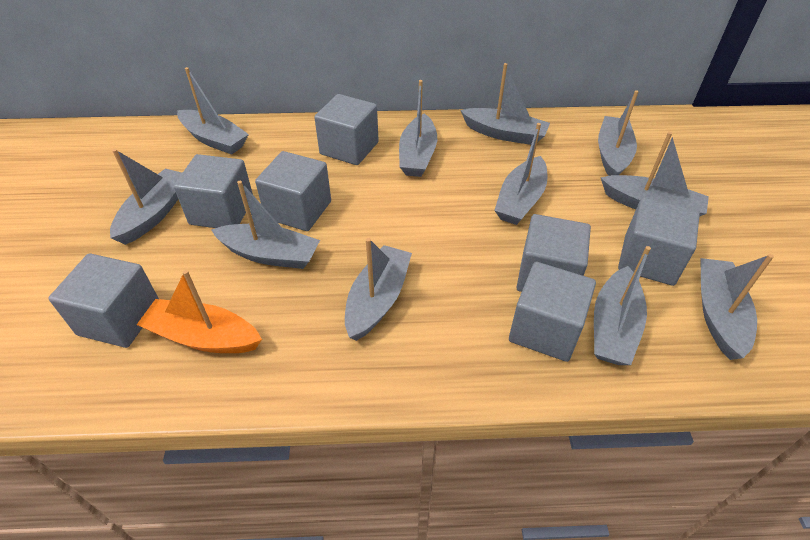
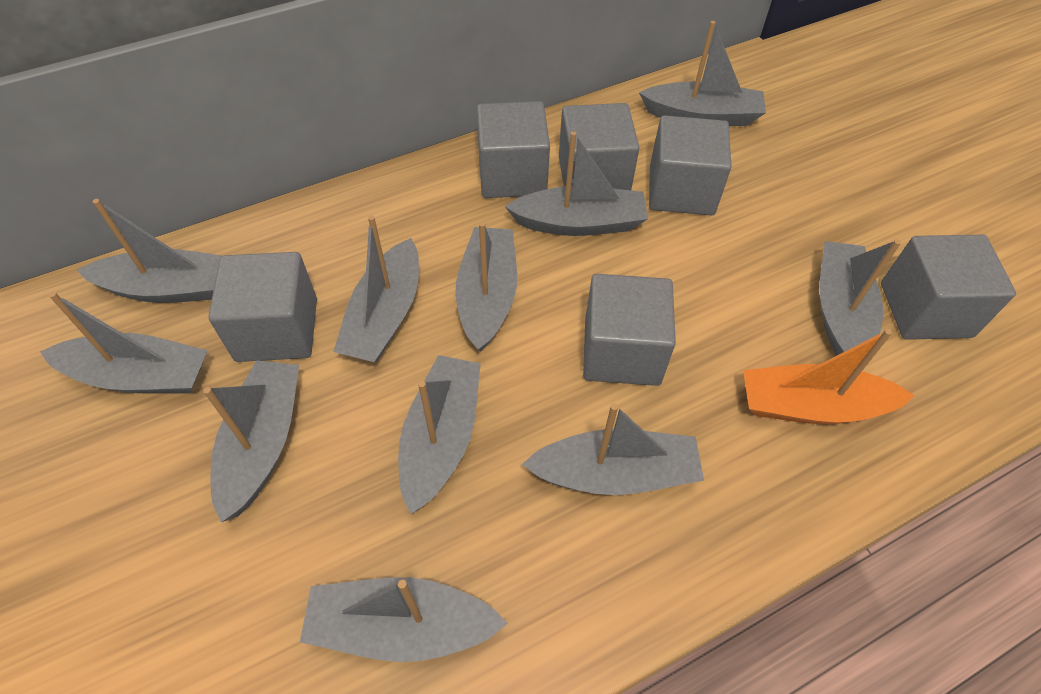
grey cube: 7 -> 6

